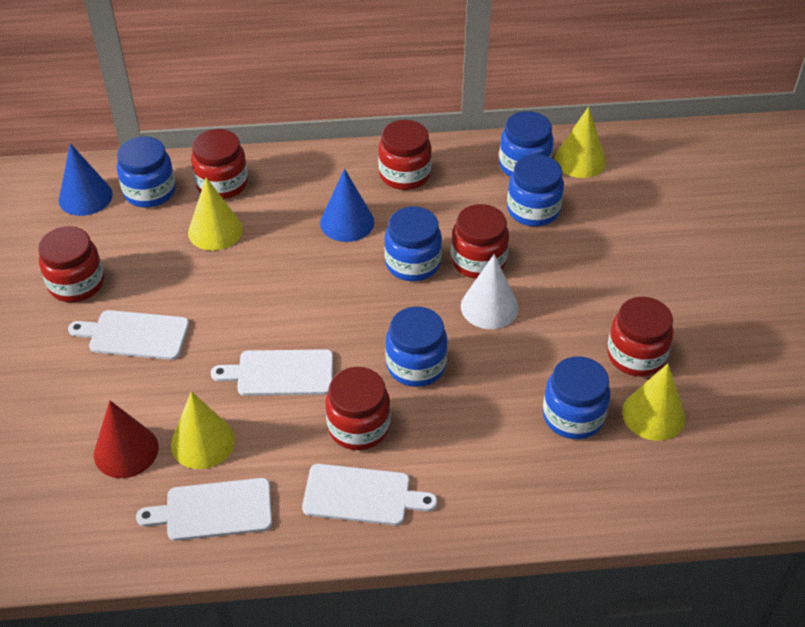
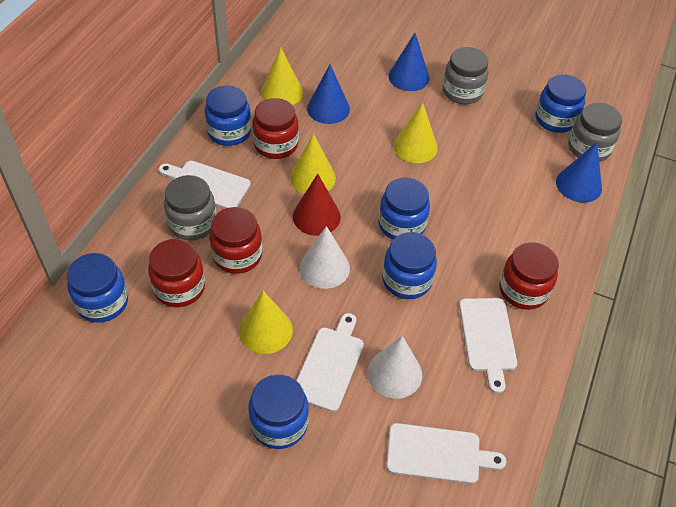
blue cone: 2 -> 3
grey jar: 0 -> 3
red jar: 6 -> 4
white cone: 1 -> 2

